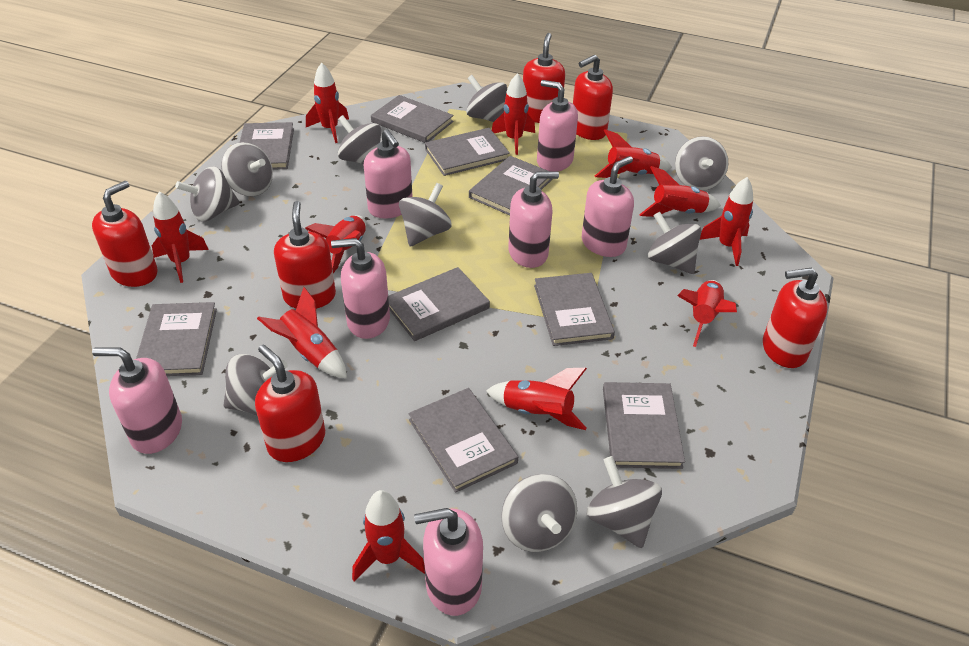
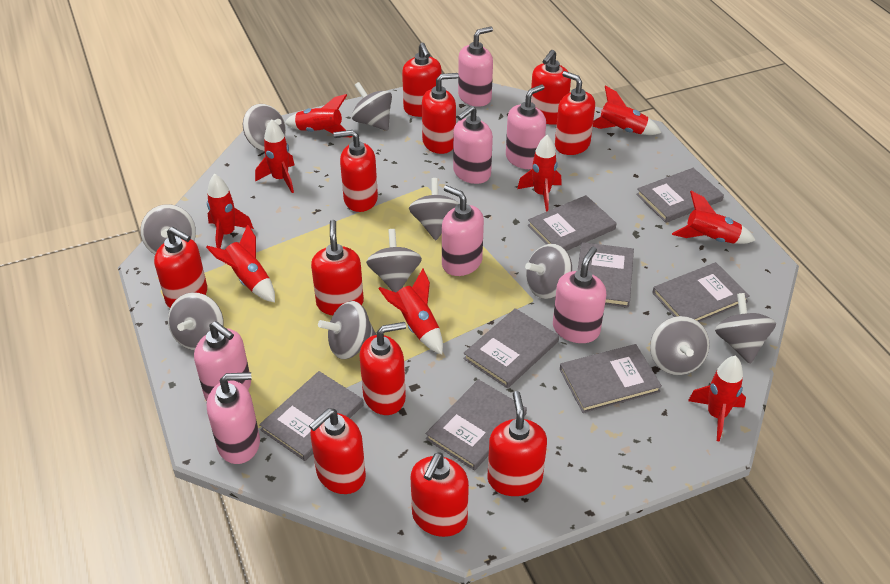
grey book: 9 -> 8
red rocket: 11 -> 9
red soap dispenser: 6 -> 11

